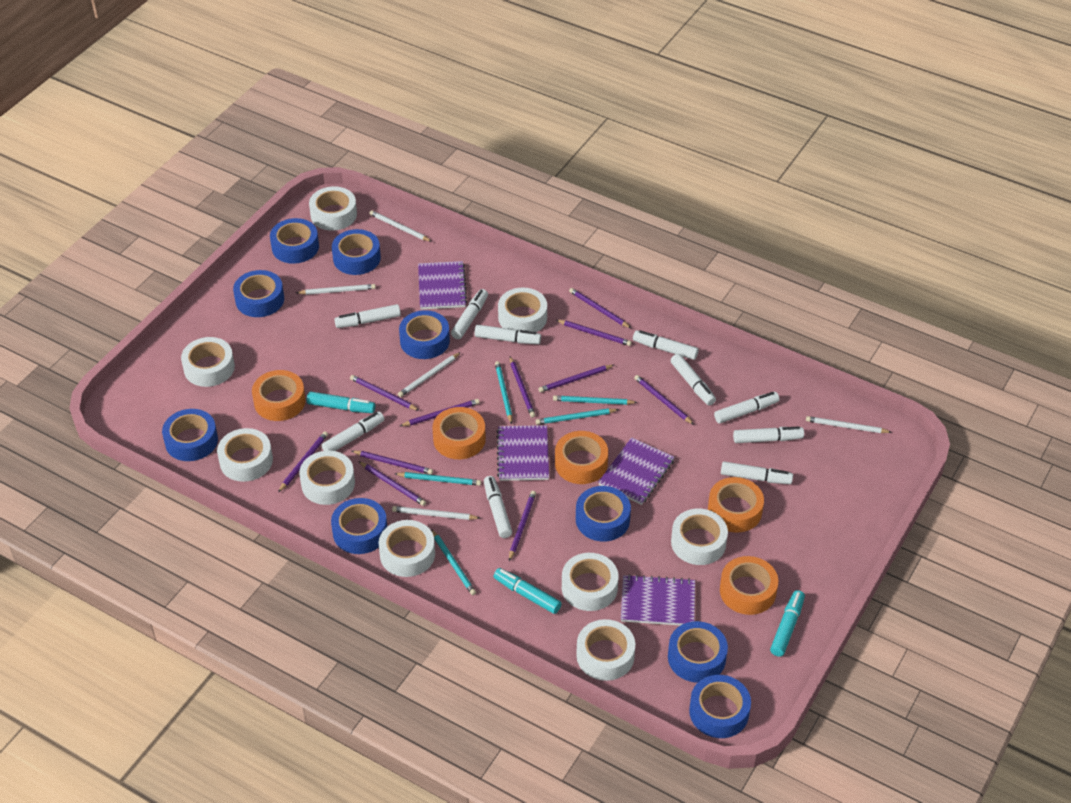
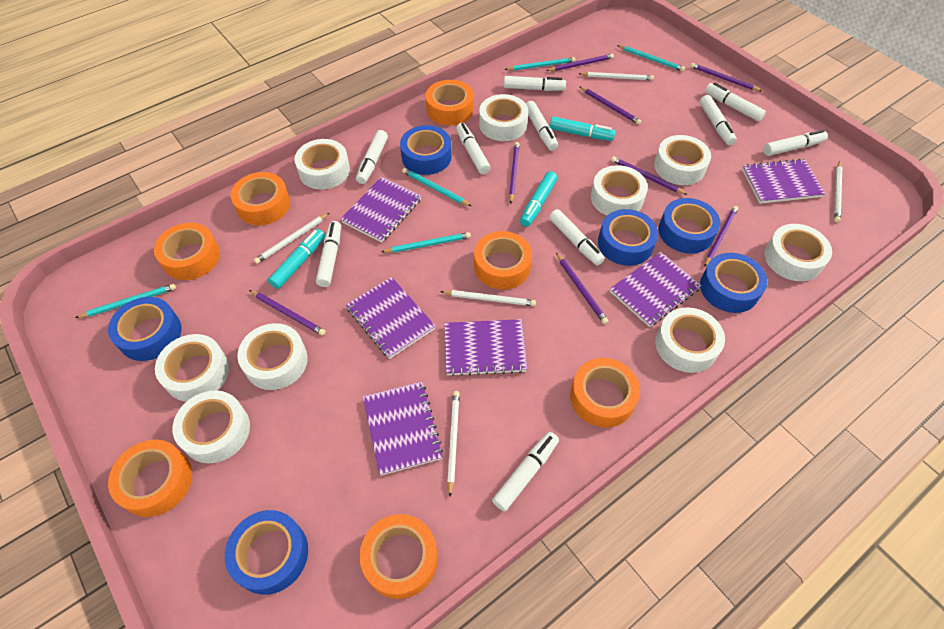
blue tape: 9 -> 6
orange tape: 5 -> 7
purple notebook: 4 -> 6
purple pencil: 11 -> 8

